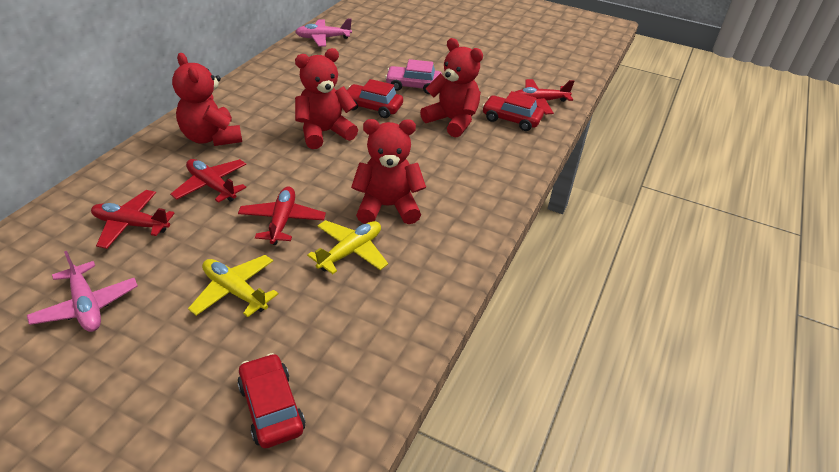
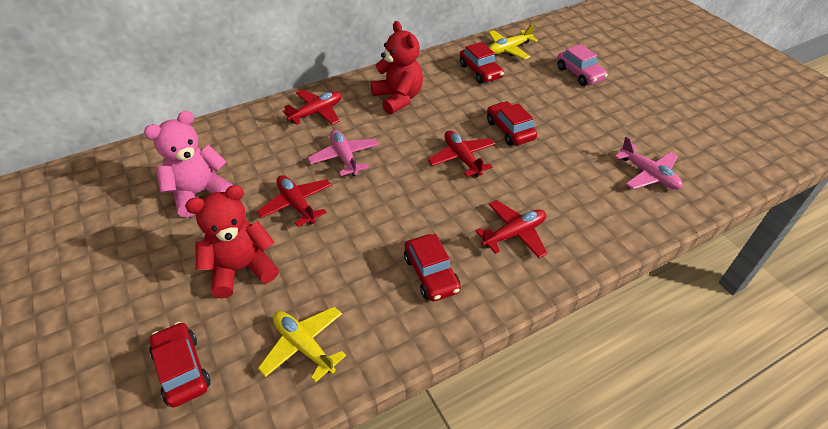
pink teddy bear: 0 -> 1
red car: 3 -> 4
red teddy bear: 4 -> 2

